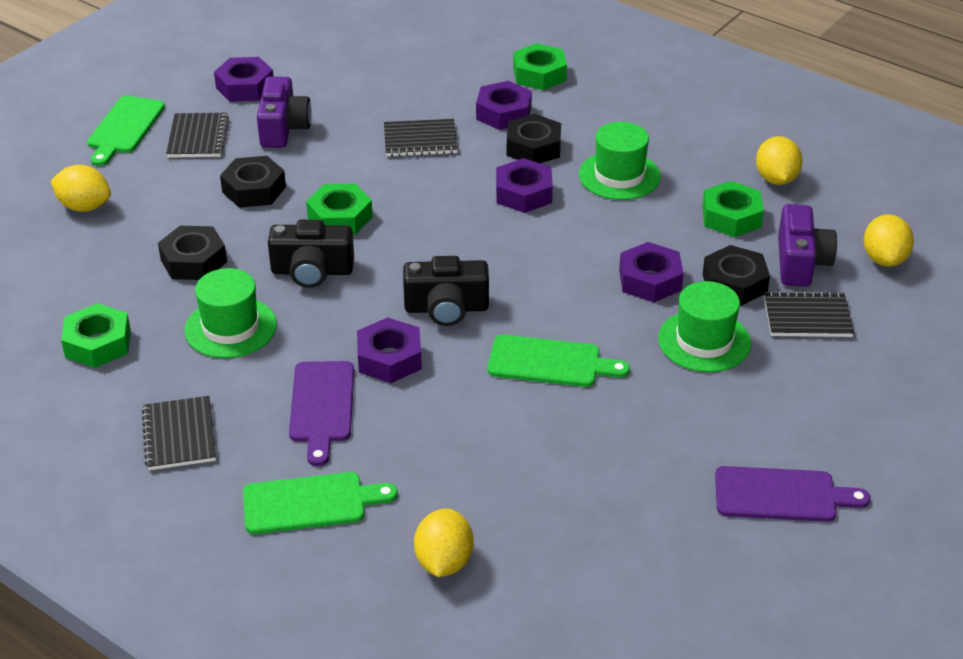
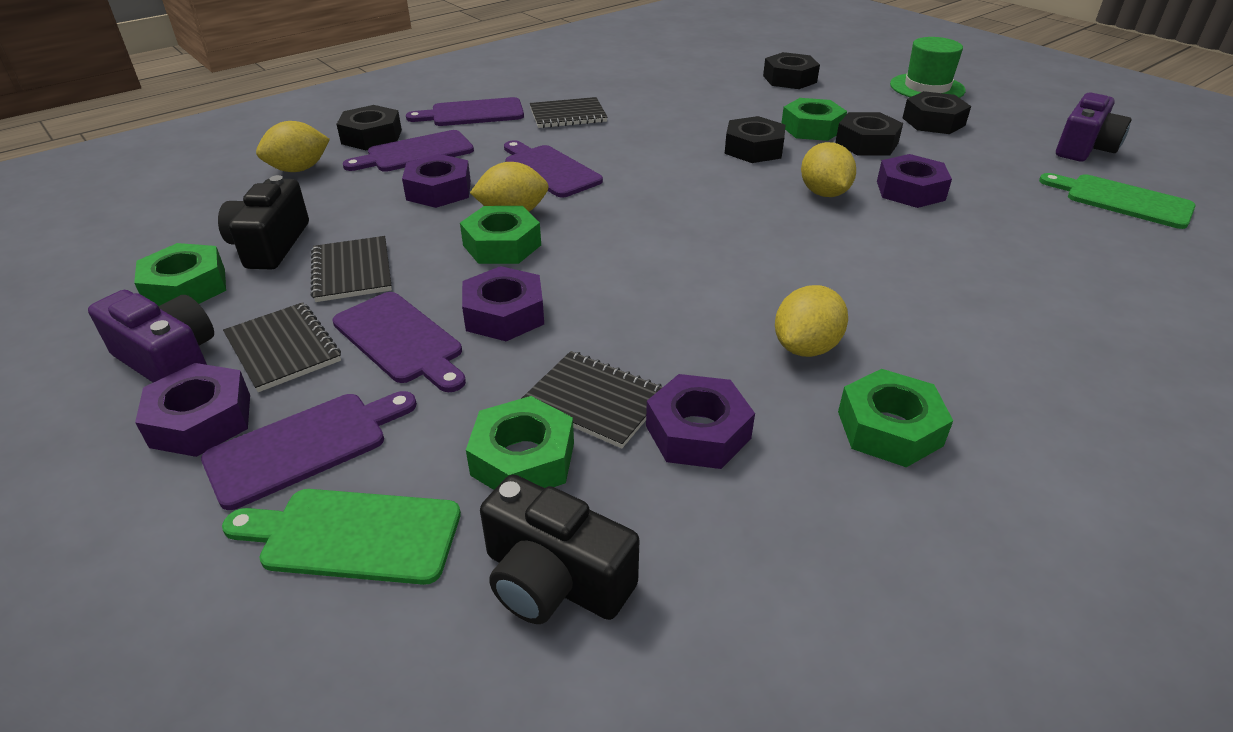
black nut: 4 -> 5
green cutting board: 3 -> 2
green hat: 3 -> 1
green nut: 4 -> 5
purple cutting board: 2 -> 5

